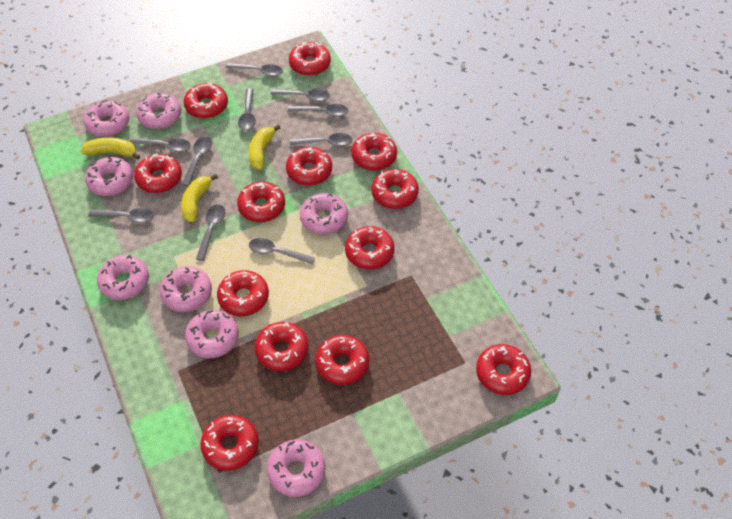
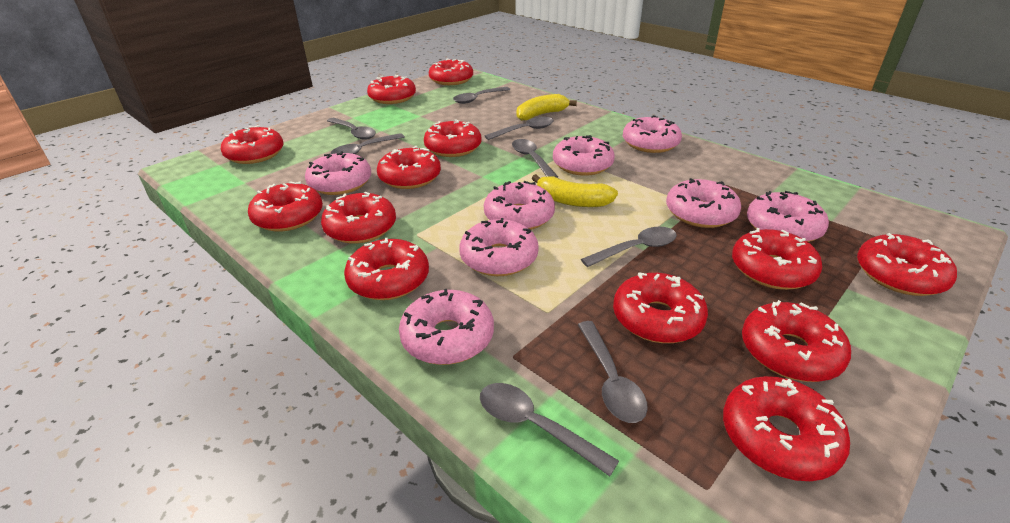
grey spoon: 10 -> 8
yellow banana: 3 -> 2

